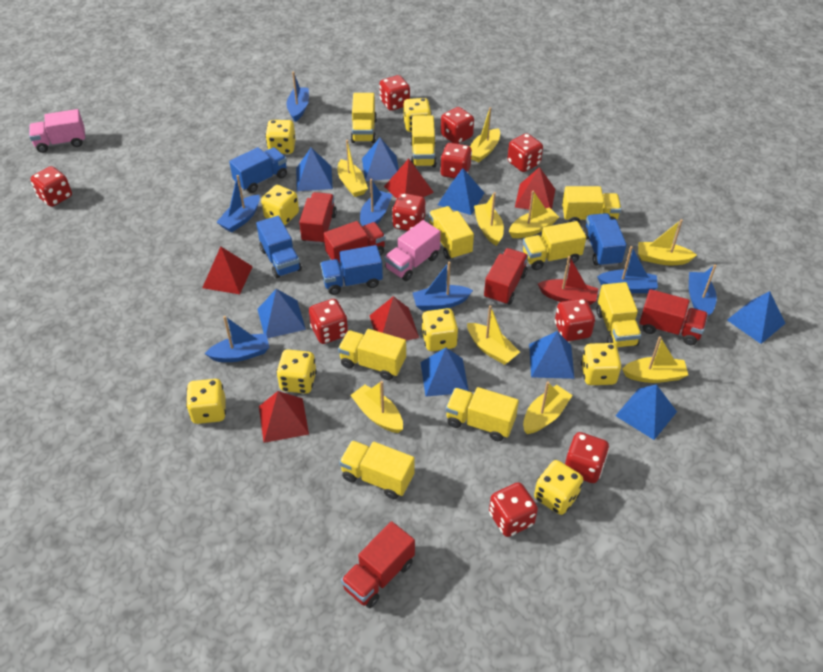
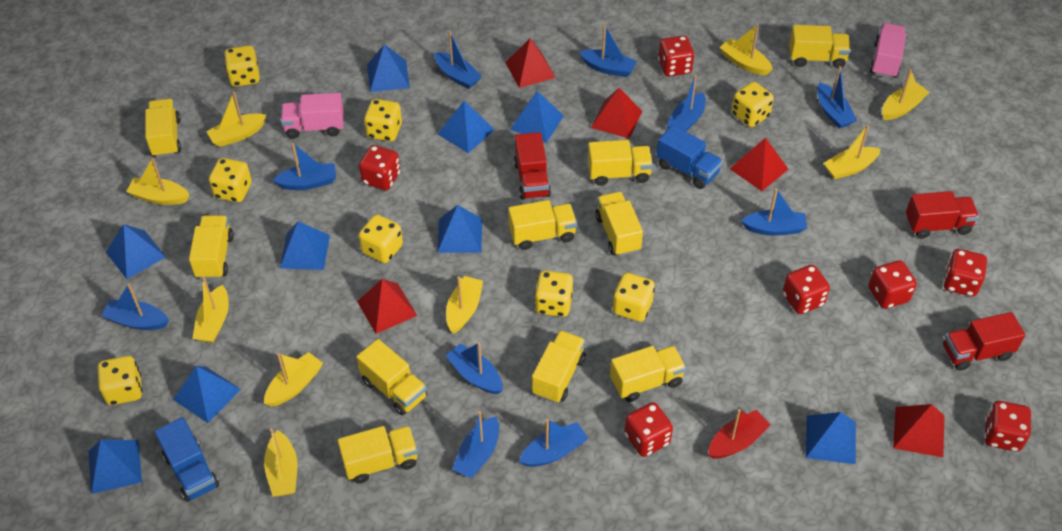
blue boat: 7 -> 10
blue pyramid: 8 -> 9
blue truck: 4 -> 2
red dice: 10 -> 7
red truck: 5 -> 3
yellow truck: 9 -> 10

